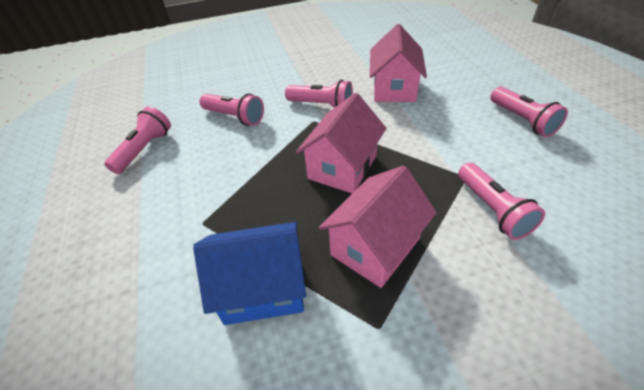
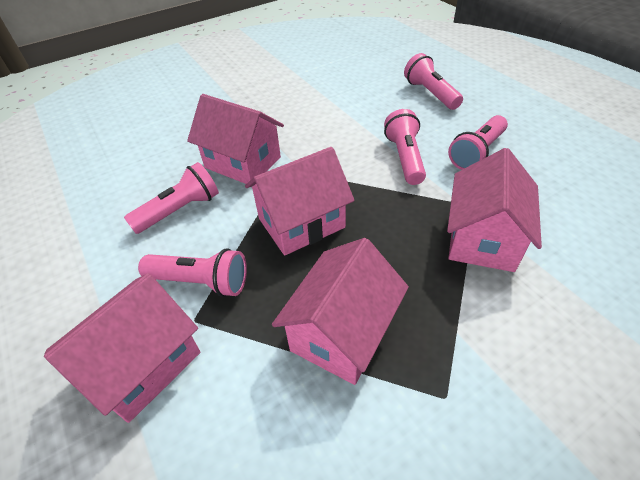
blue house: 1 -> 0
pink house: 3 -> 5

